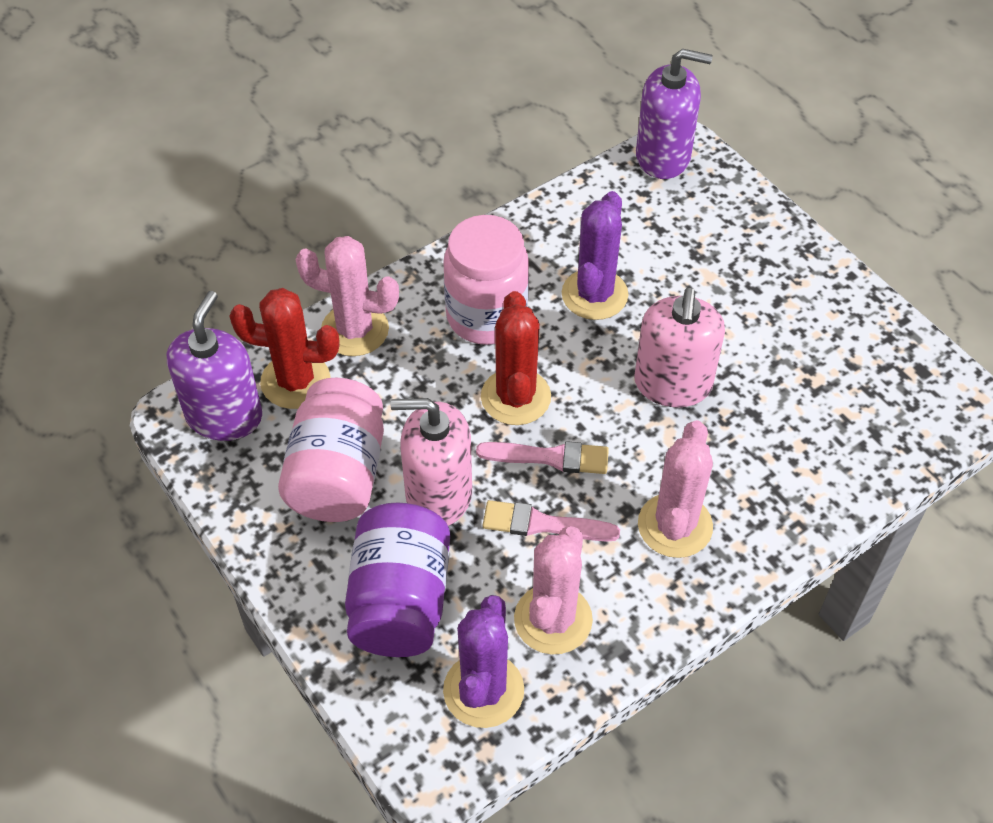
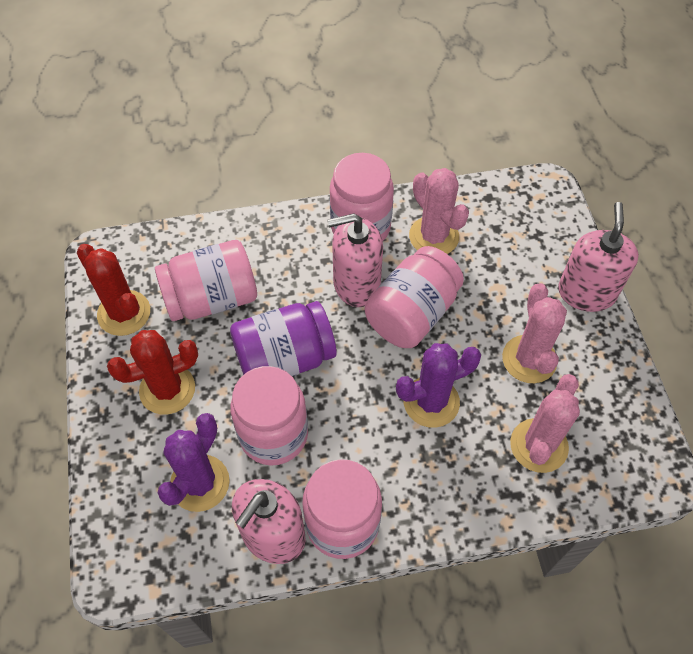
pink brush: 2 -> 0
pink jar: 2 -> 5
pink soap dispenser: 2 -> 3
purple soap dispenser: 2 -> 0

